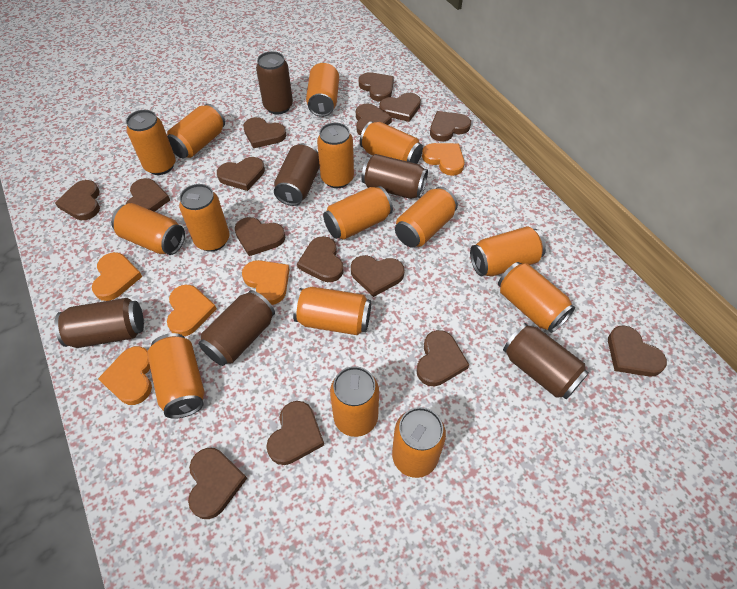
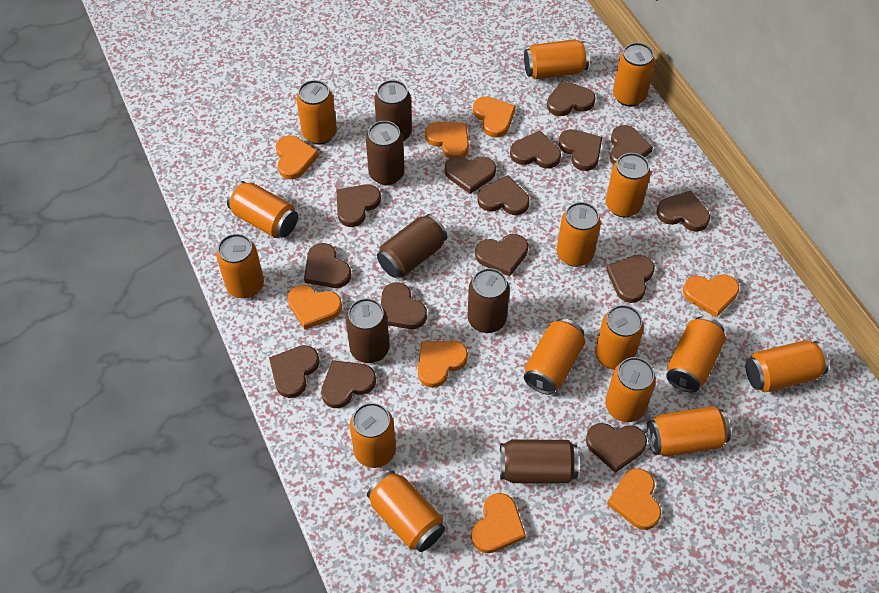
orange heart: 5 -> 8

